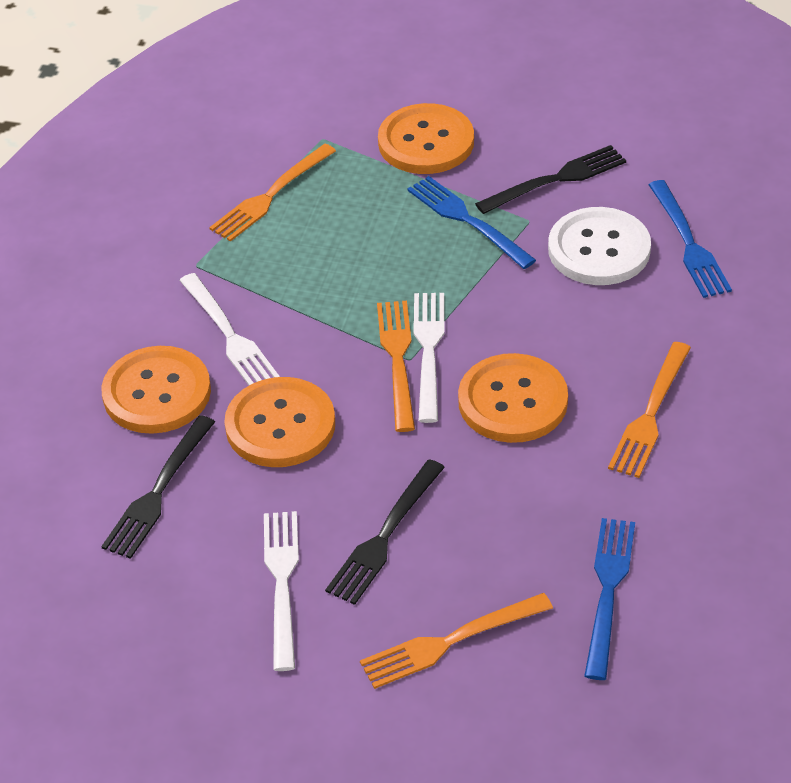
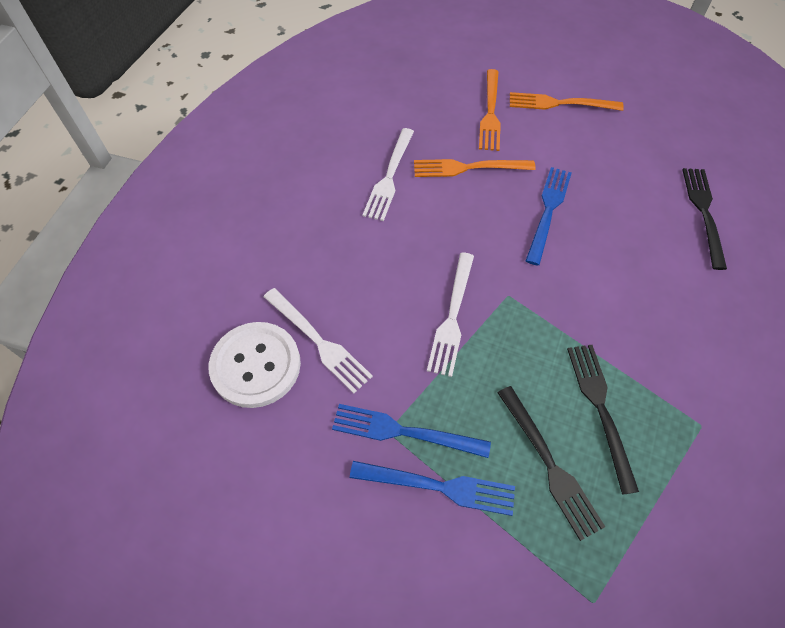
orange button: 4 -> 0
orange fork: 4 -> 3

